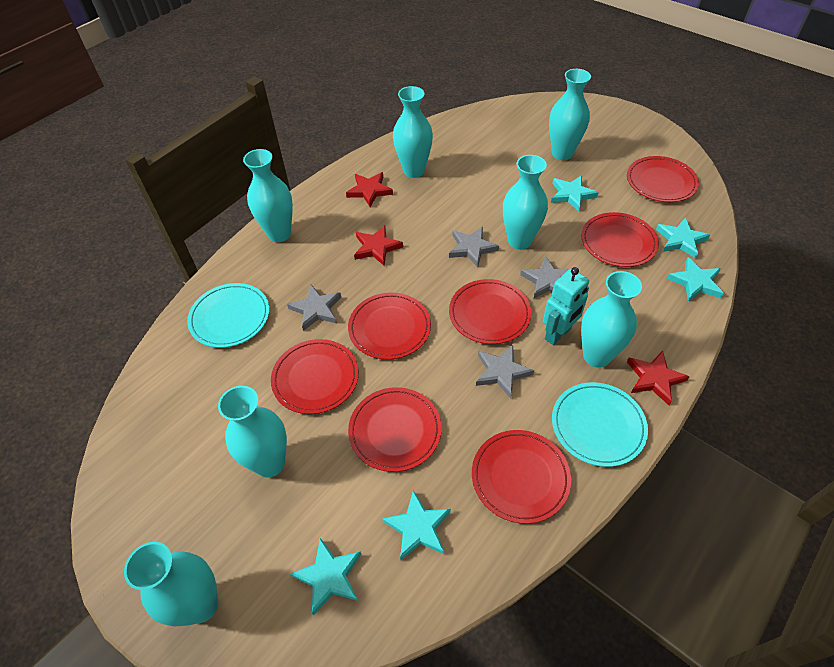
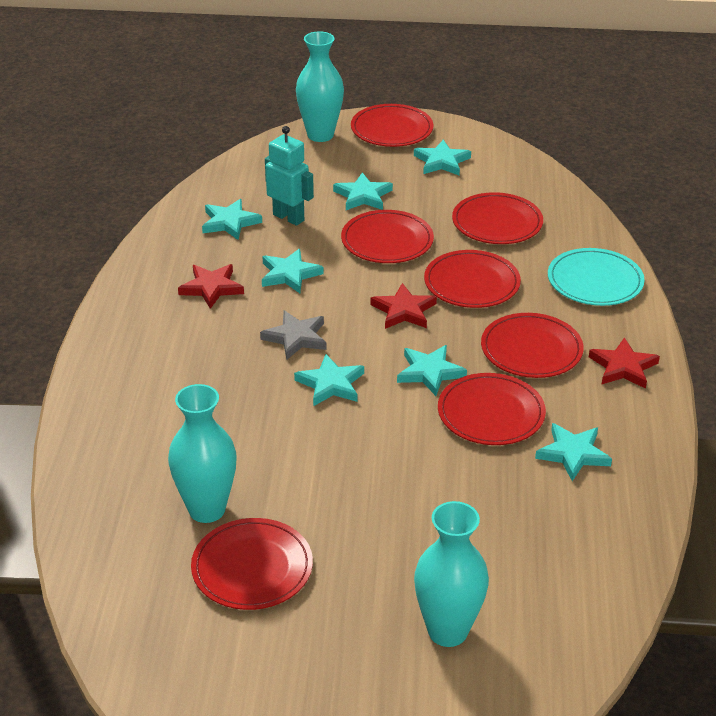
grey star: 4 -> 1
turquoise plate: 2 -> 1
turquoise star: 5 -> 7
turquoise vase: 7 -> 3

